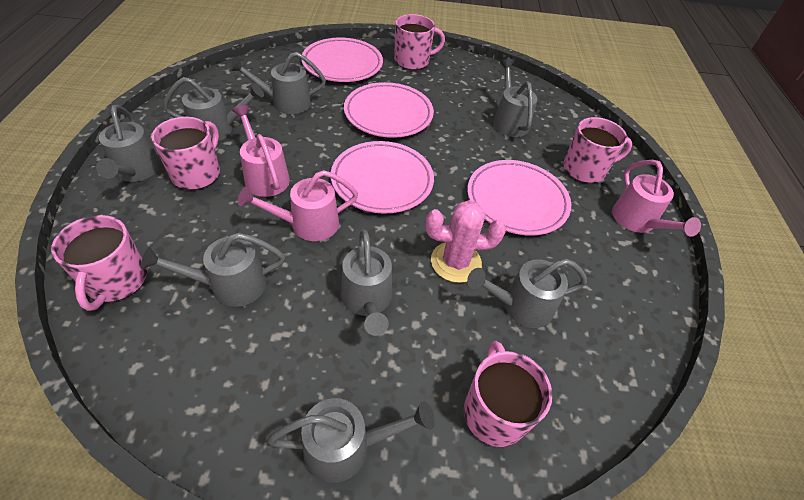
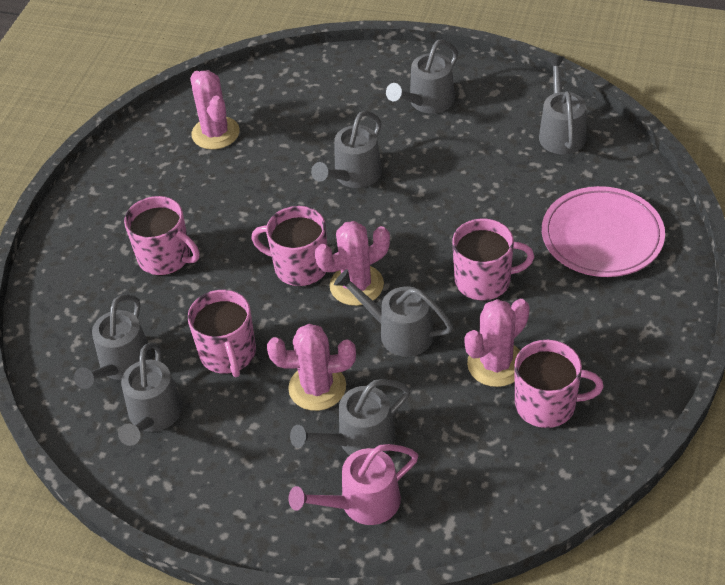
grey watering can: 8 -> 7
pink cactus: 1 -> 4
pink plate: 4 -> 1
pink watering can: 3 -> 1

